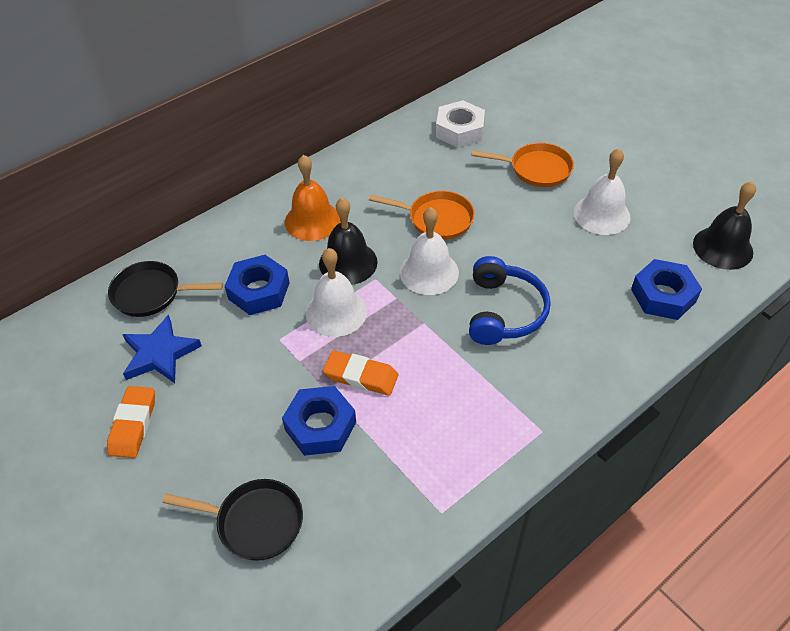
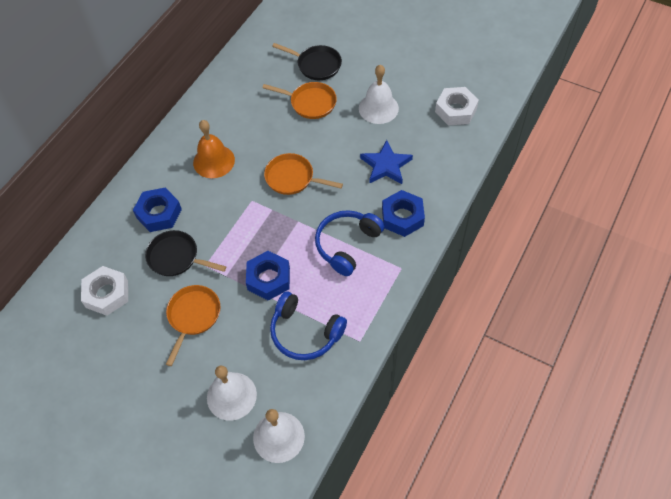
black bell: 2 -> 0
blue headphones: 1 -> 2
orange eraser: 2 -> 0
orange pan: 2 -> 3
white nut: 1 -> 2

